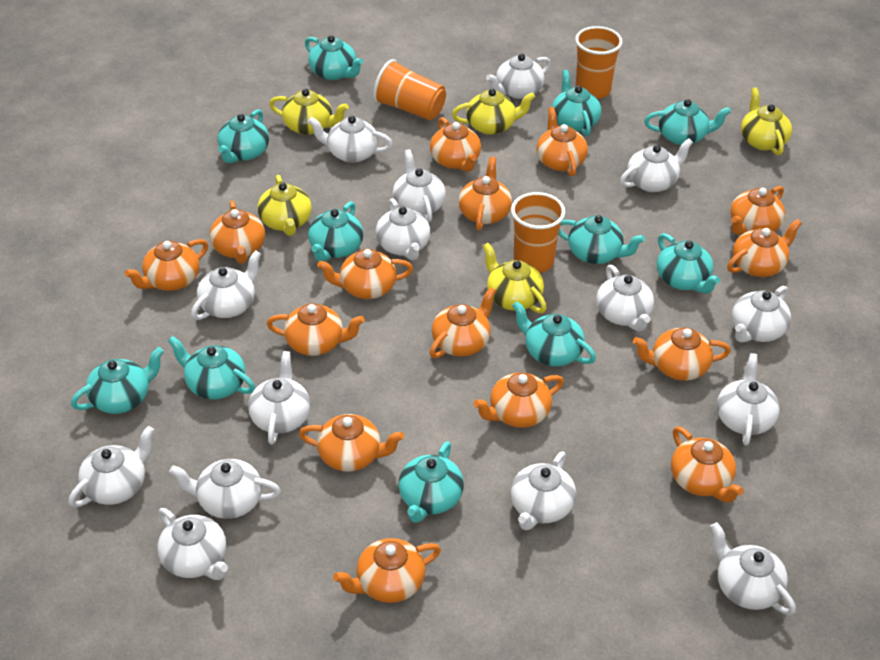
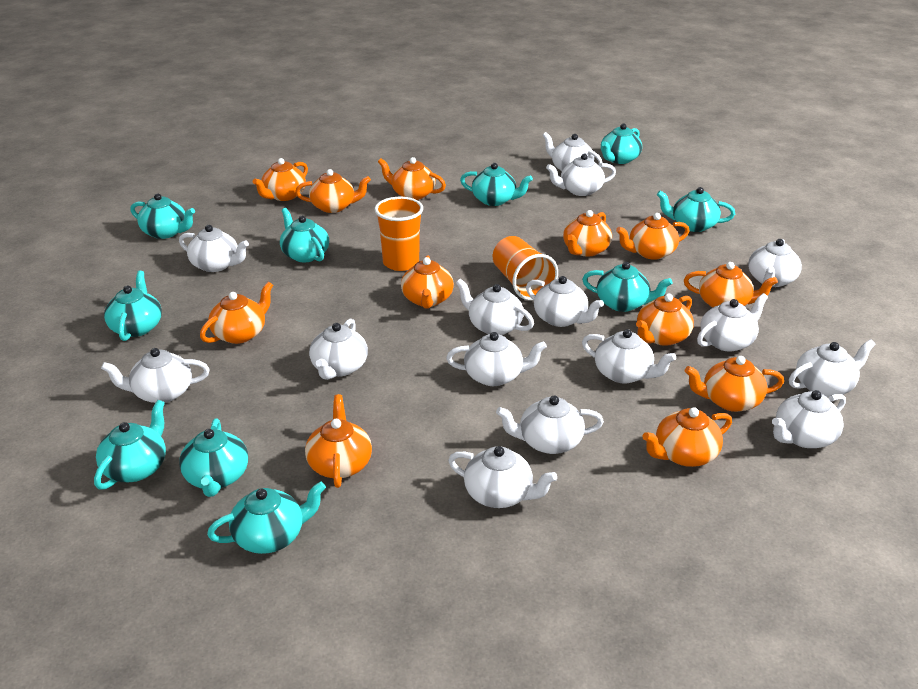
orange cup: 3 -> 2
orange teapot: 15 -> 12
turquoise teapot: 11 -> 10
yellow teapot: 5 -> 0

